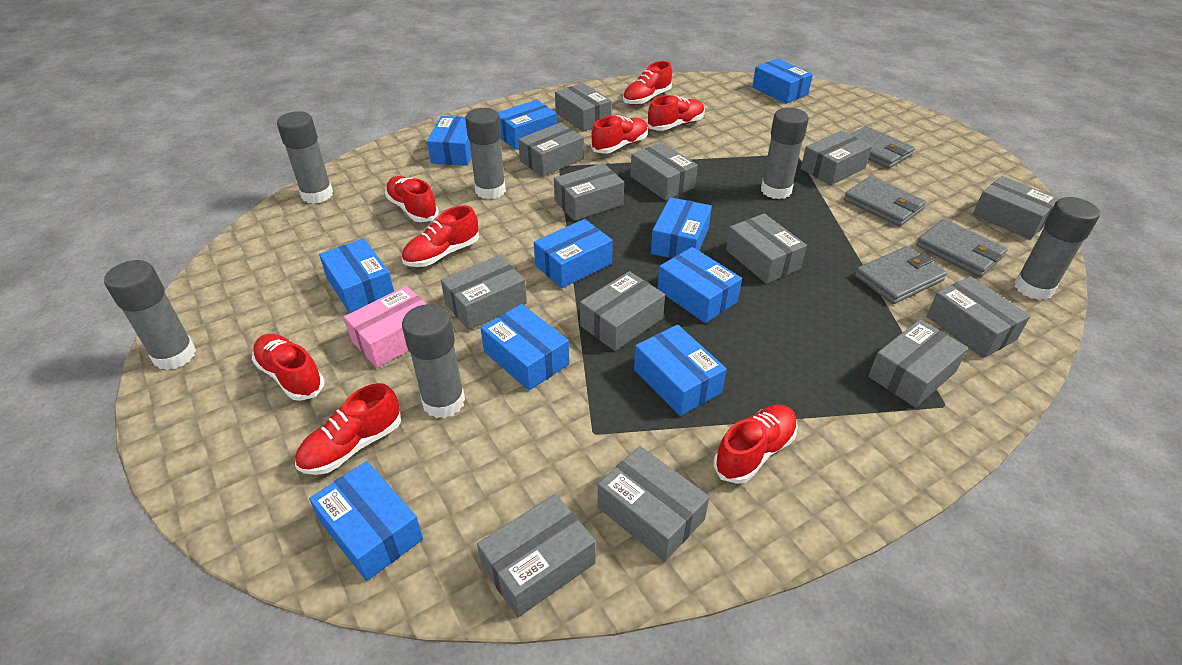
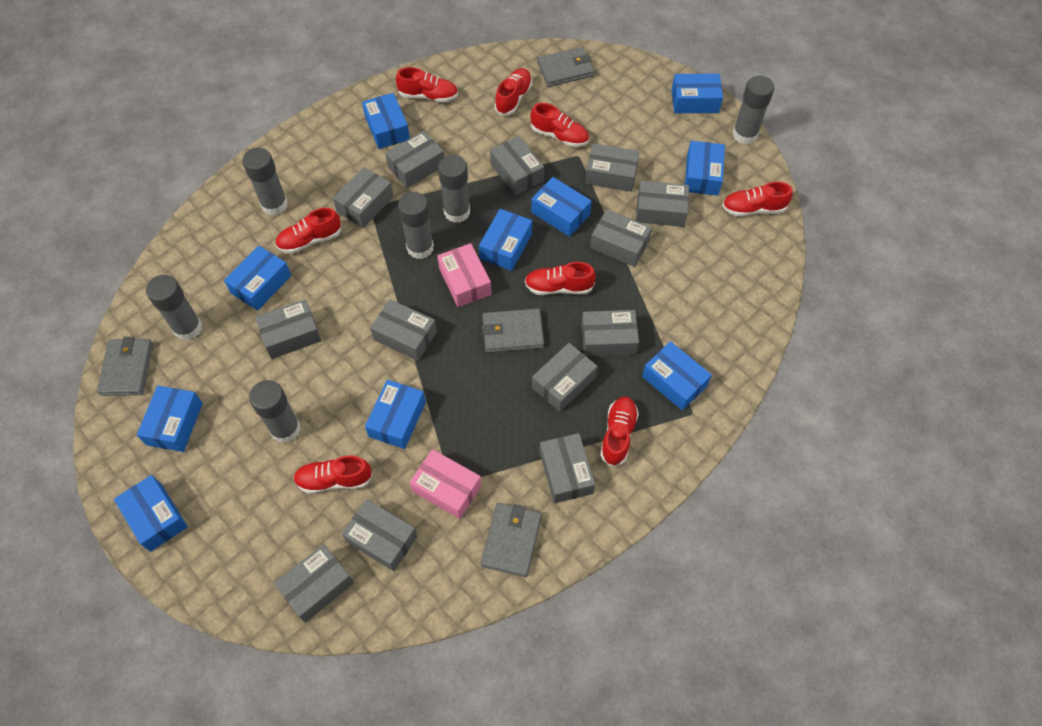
pink box: 1 -> 2

